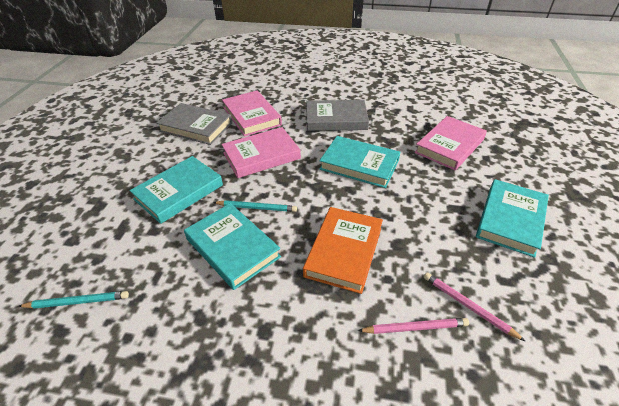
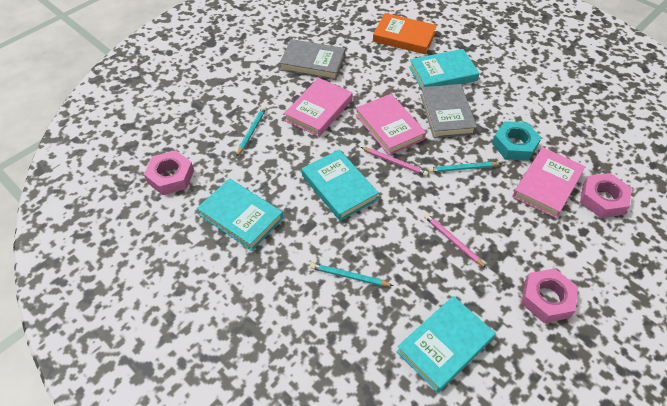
pink nut: 0 -> 3
turquoise nut: 0 -> 1
turquoise pencil: 2 -> 3

